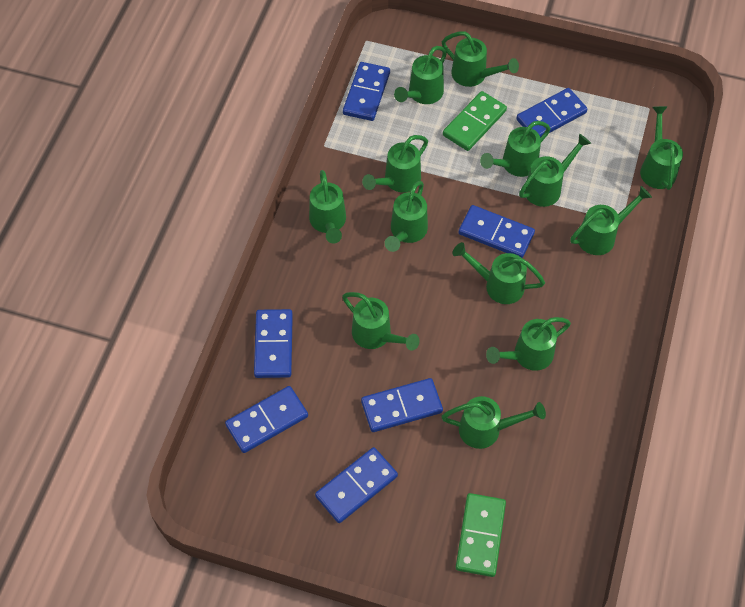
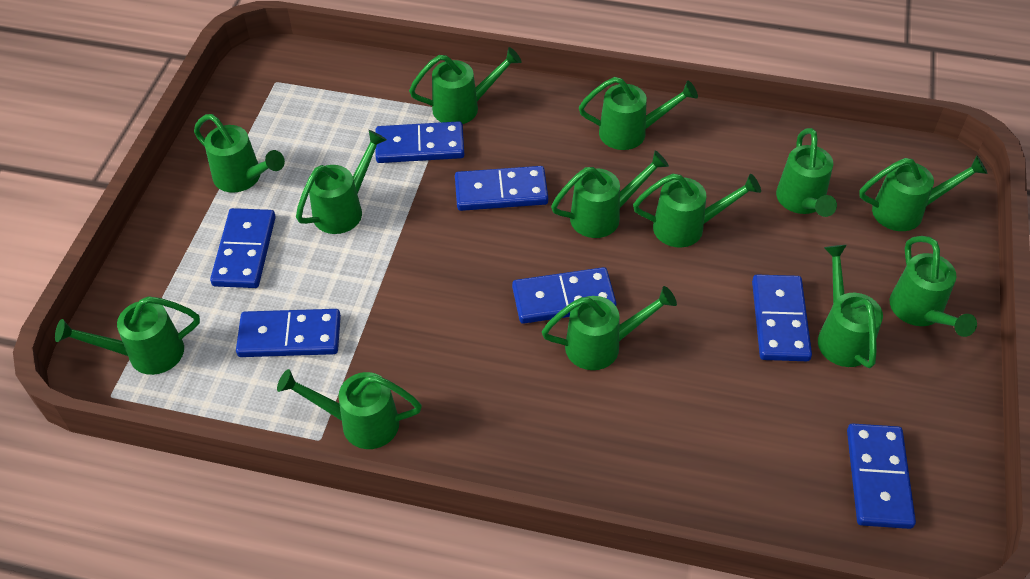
green domino: 2 -> 0

